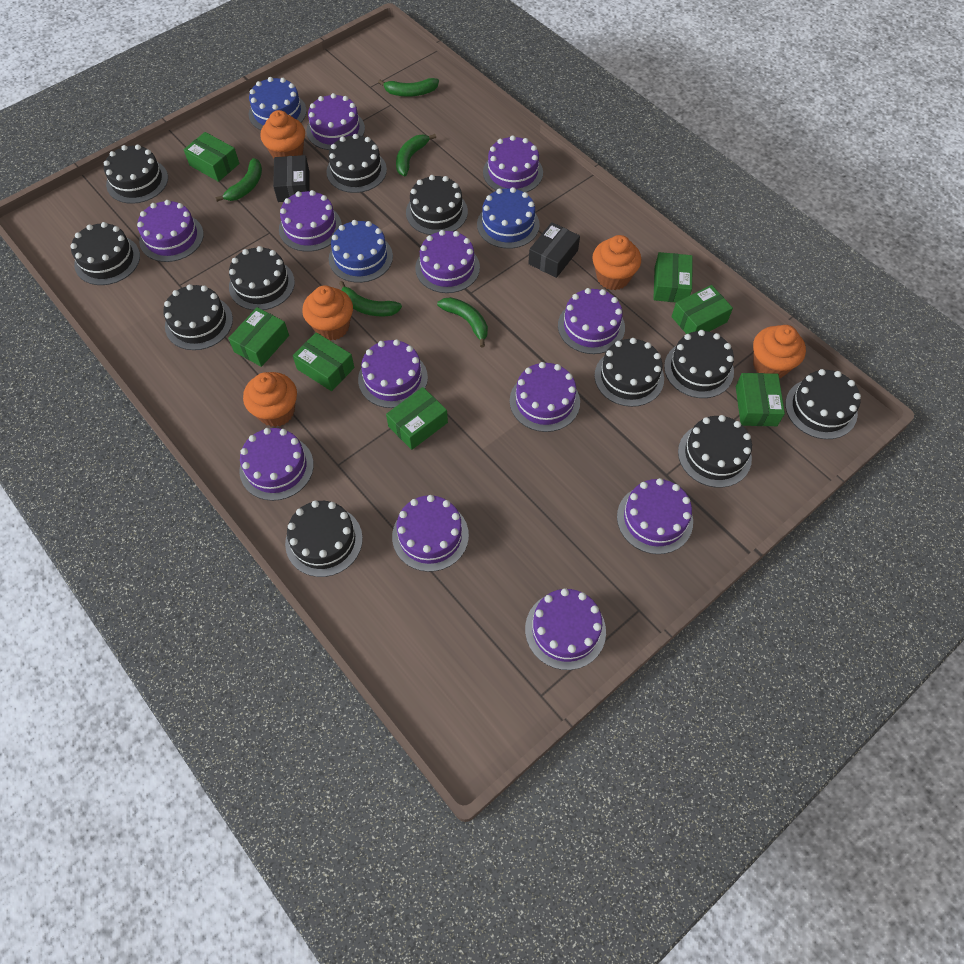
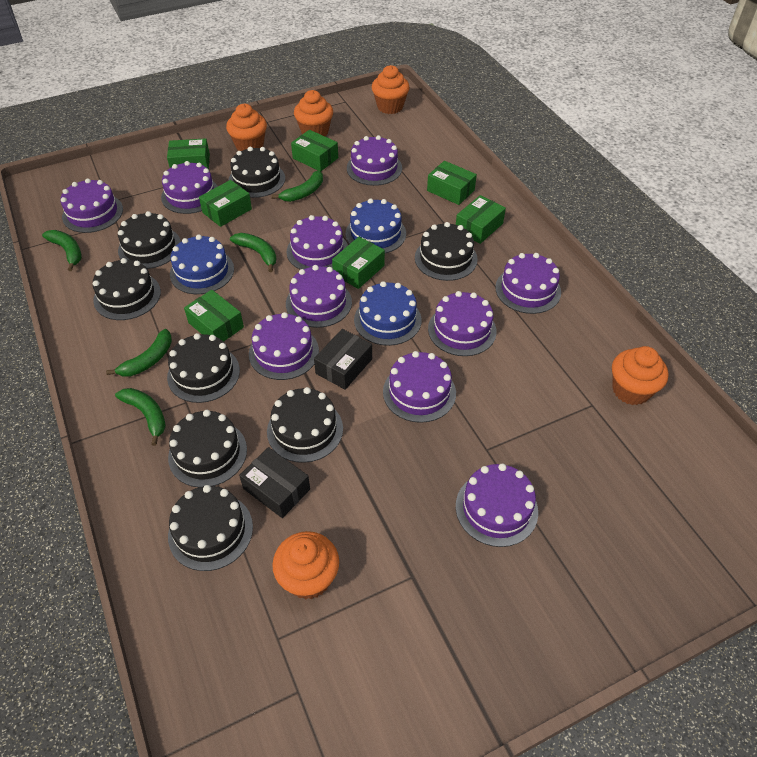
black cake: 11 -> 8
purple cake: 12 -> 10

